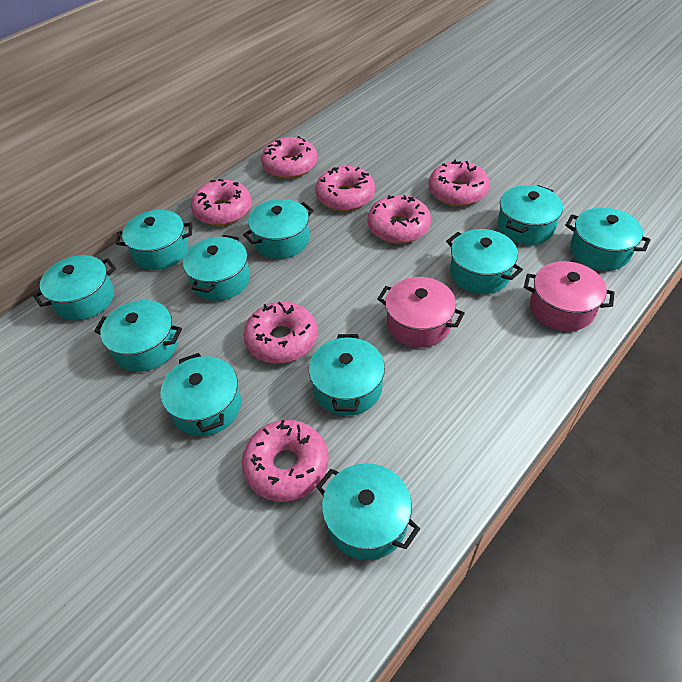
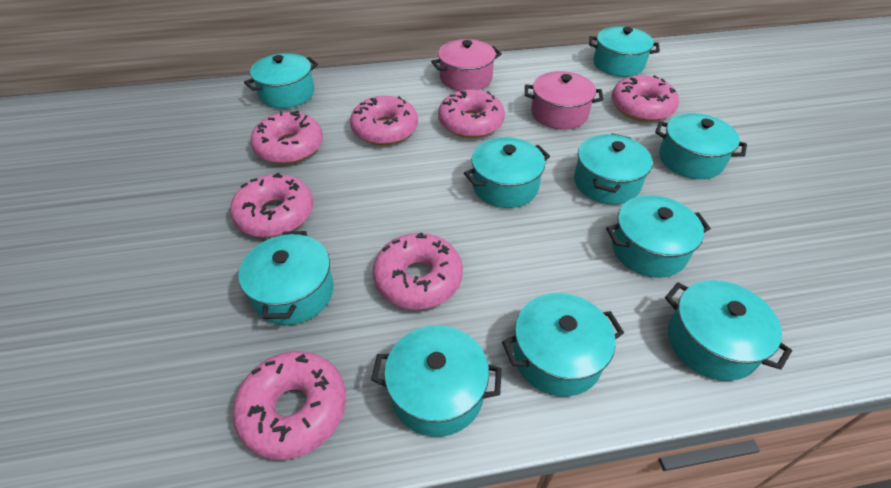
turquoise pot: 11 -> 10

